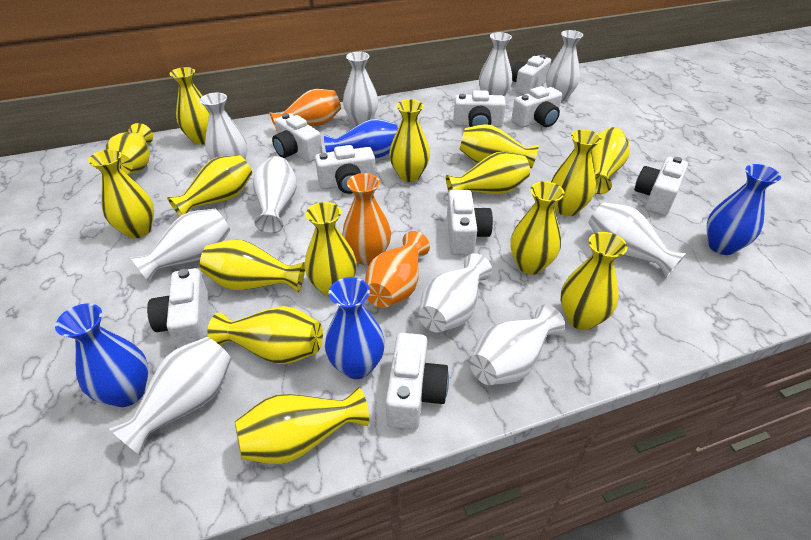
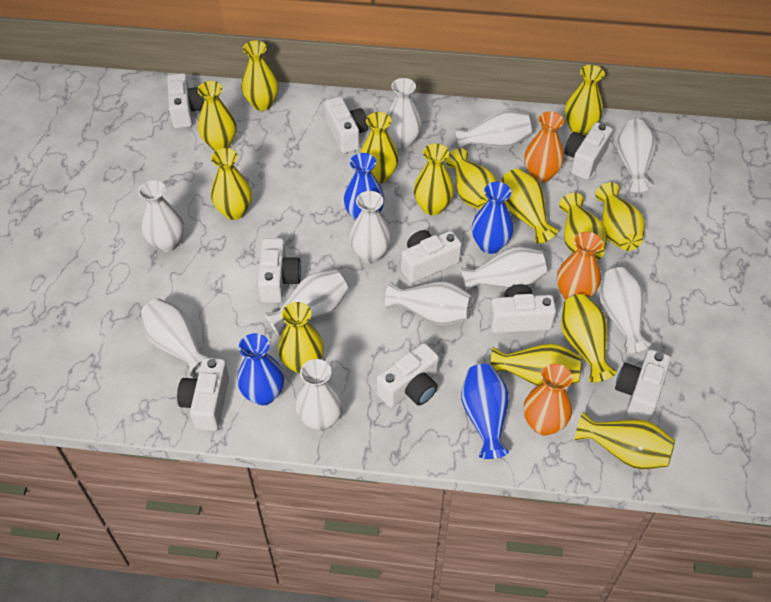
white vase: 10 -> 11
yellow vase: 15 -> 14

